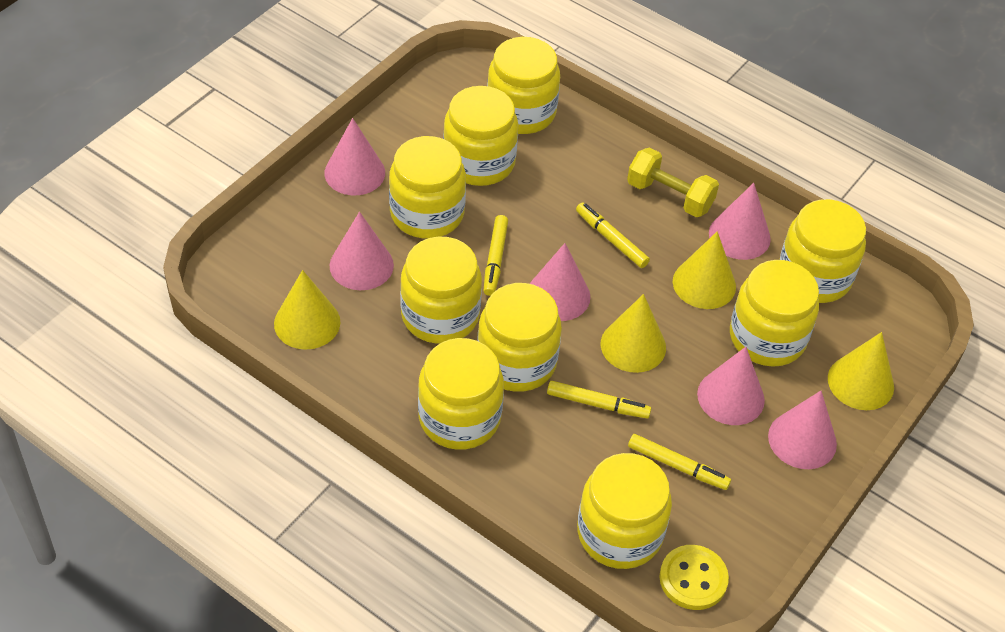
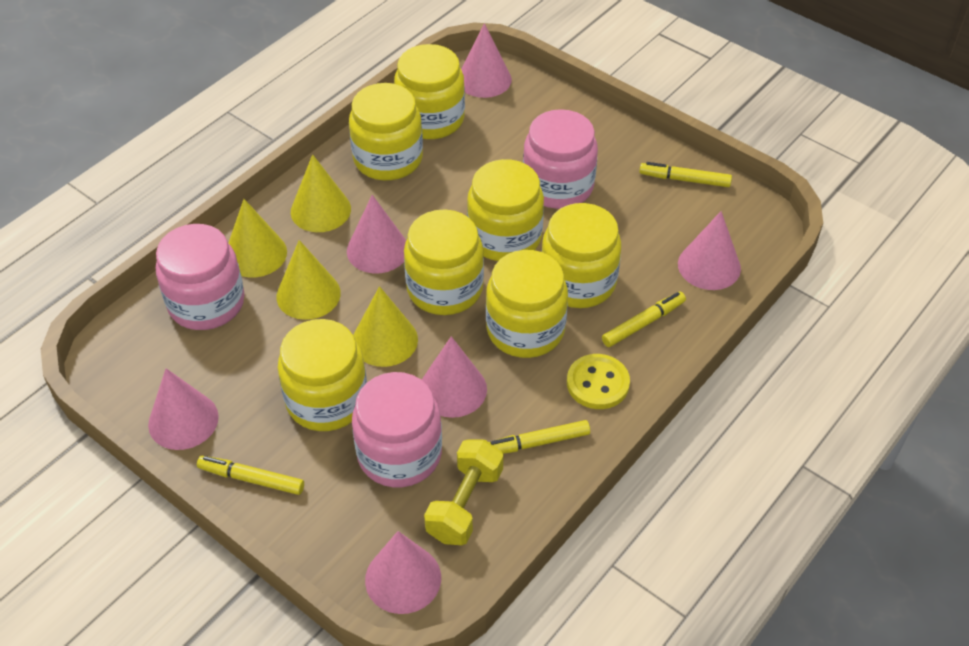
pink jar: 0 -> 3
yellow jar: 9 -> 7

